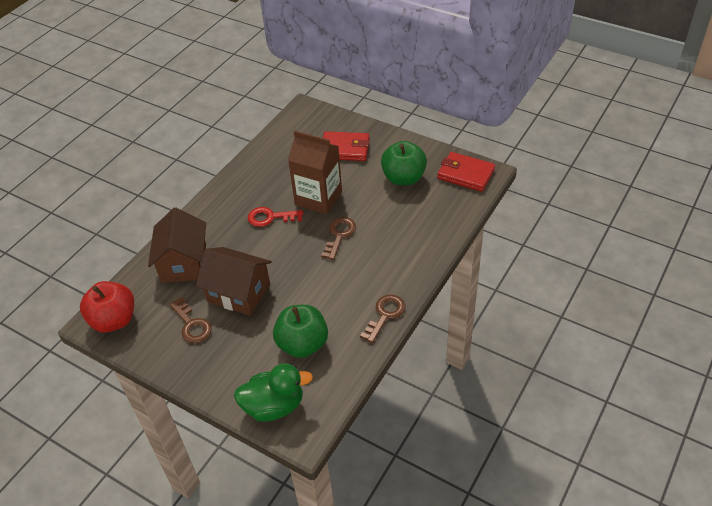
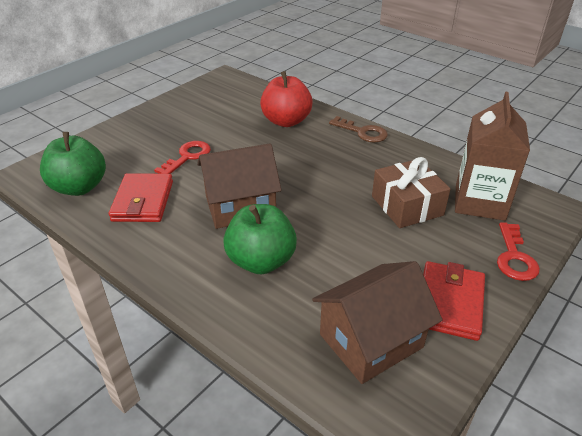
brown gift: 0 -> 1
brown key: 3 -> 1
green duck: 1 -> 0
red key: 1 -> 2

